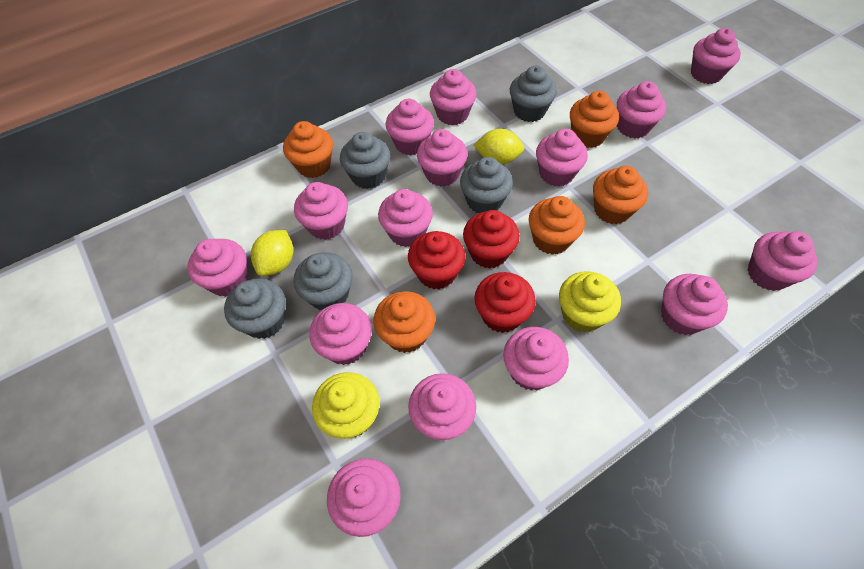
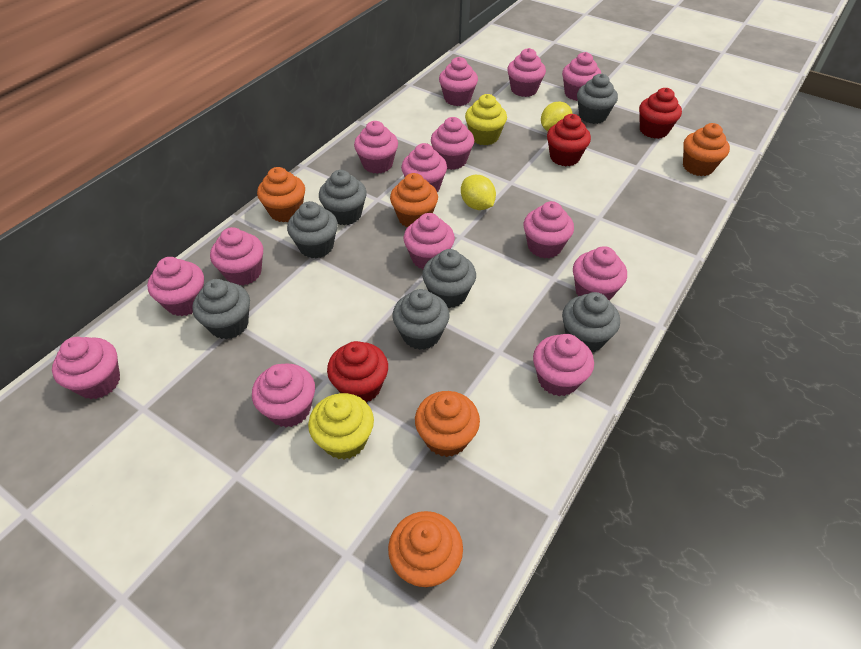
grey cupcake: 5 -> 7
pink cupcake: 15 -> 14

